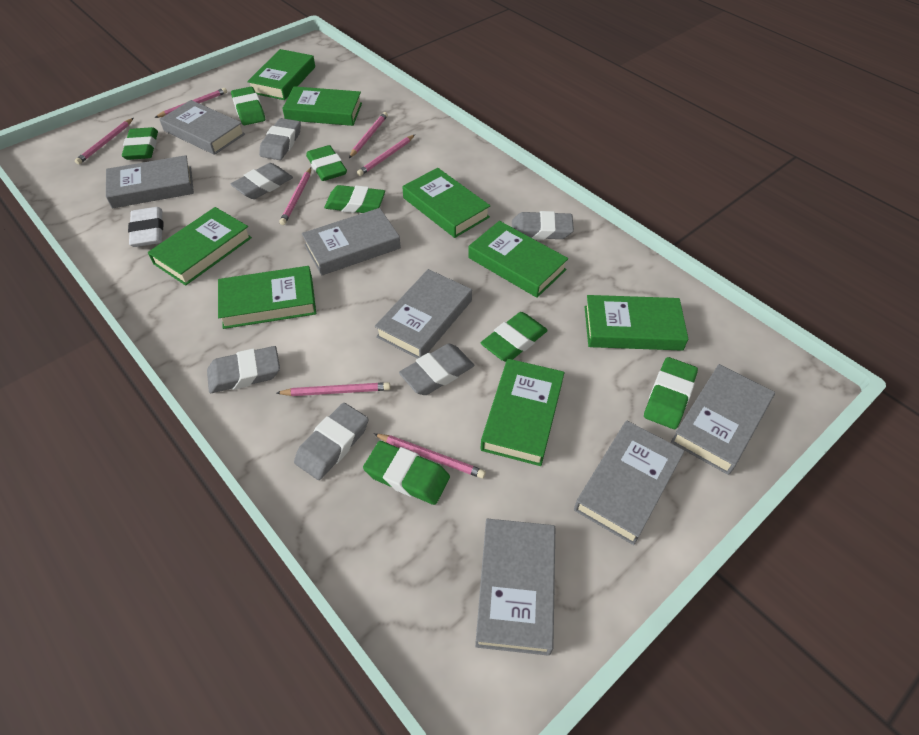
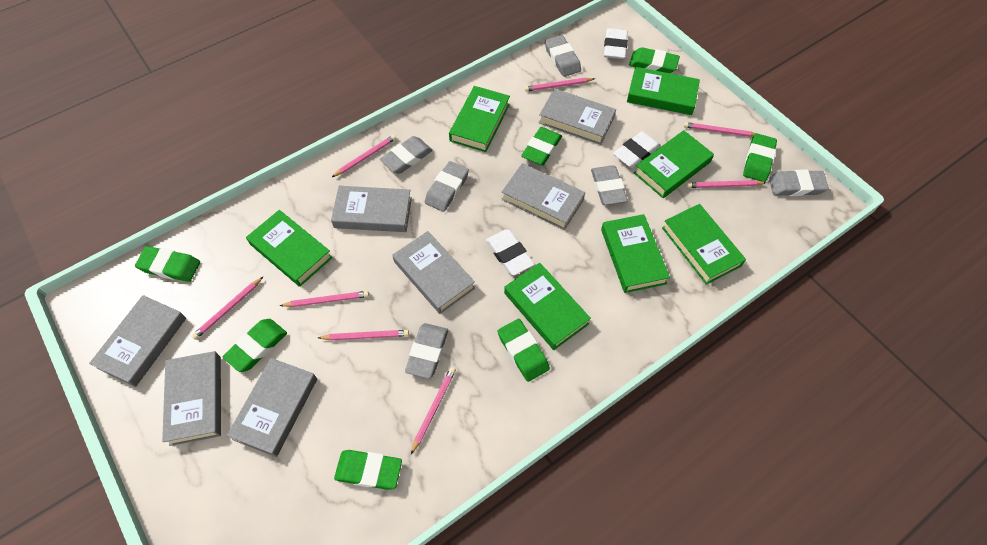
green book: 8 -> 7
pink pencil: 7 -> 8
white eraser: 1 -> 3

